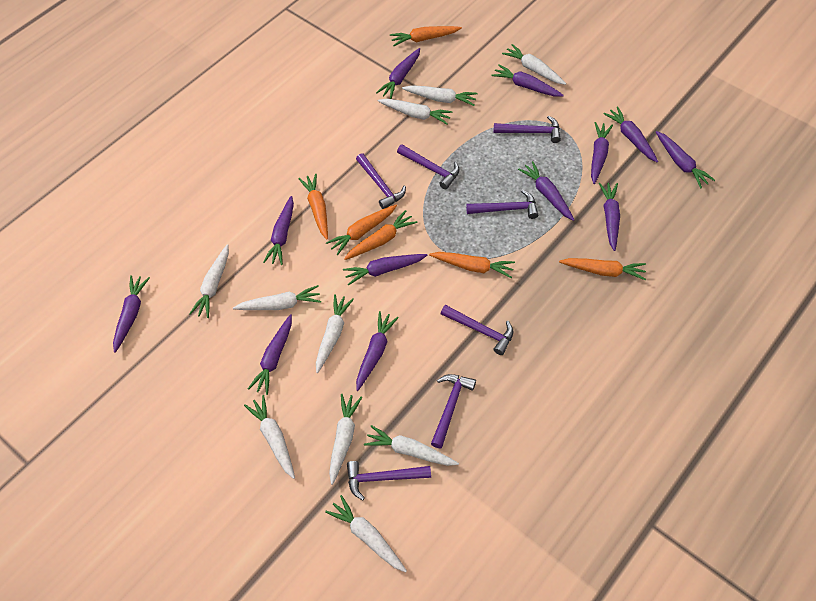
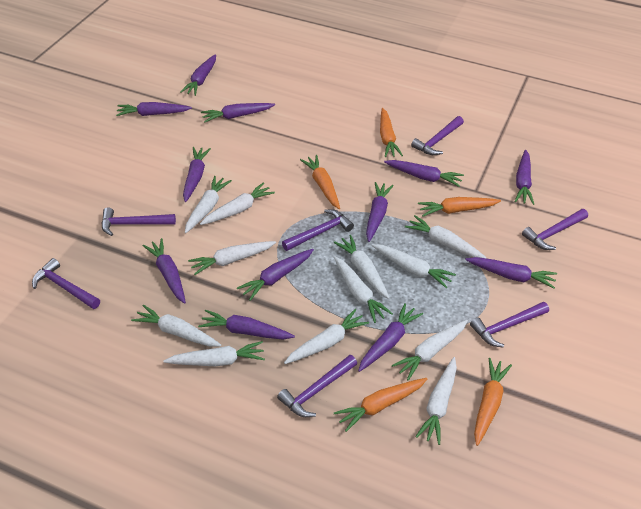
orange carrot: 6 -> 5
white carrot: 10 -> 12

